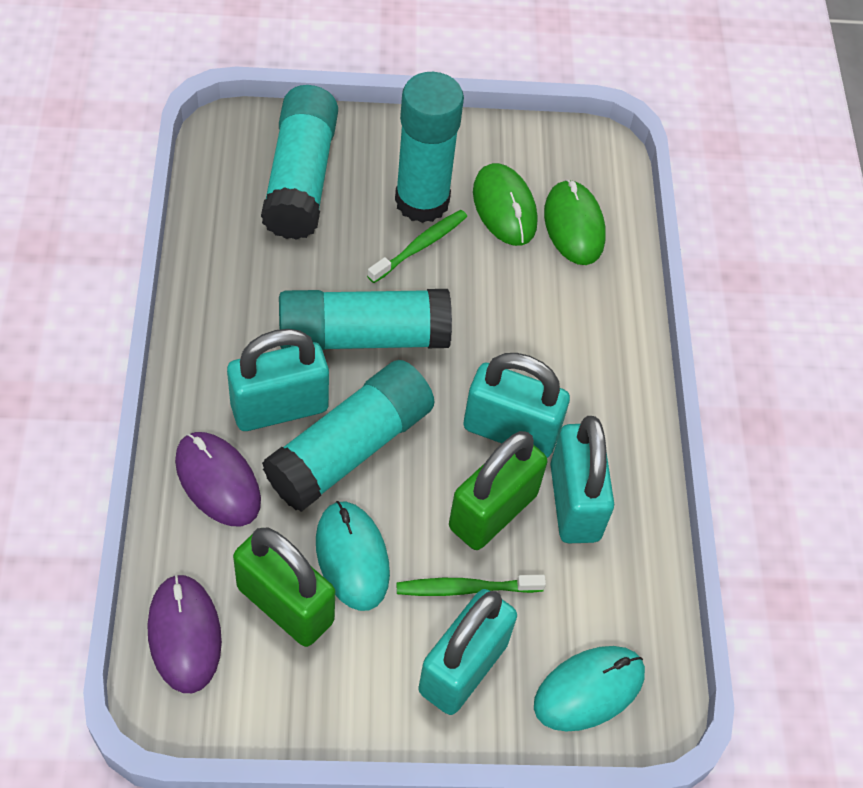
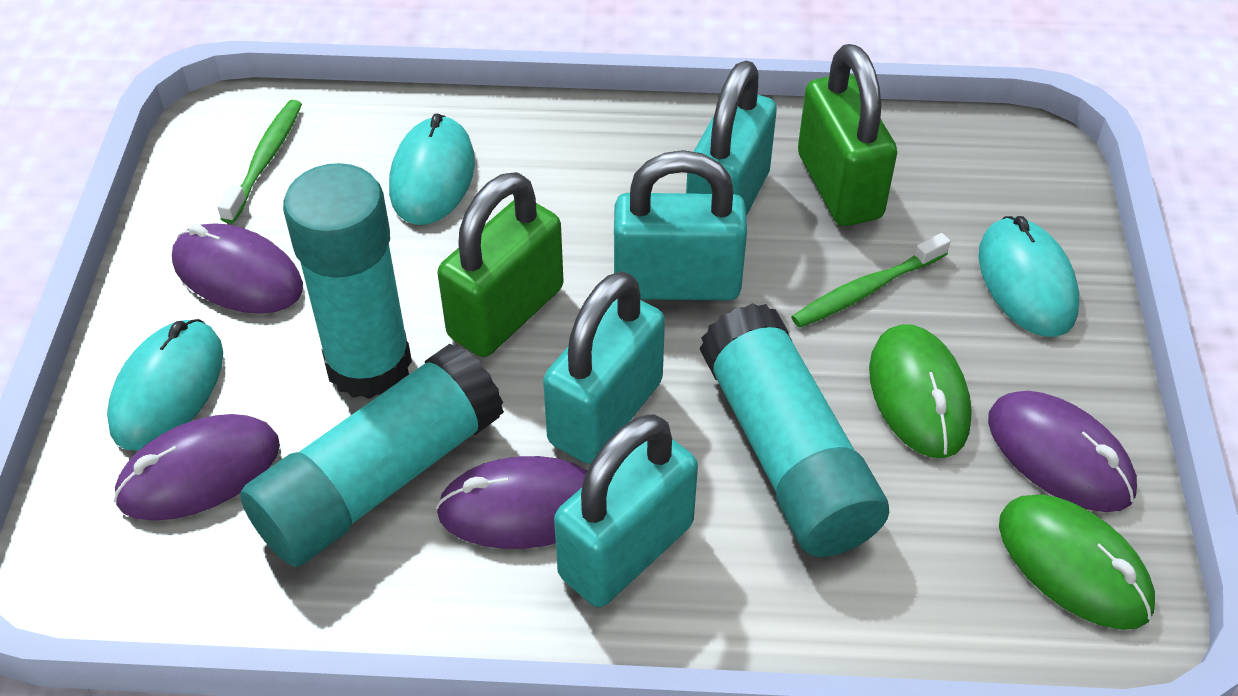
purple mouse: 2 -> 4
turquoise glue stick: 4 -> 3
turquoise mouse: 2 -> 3

